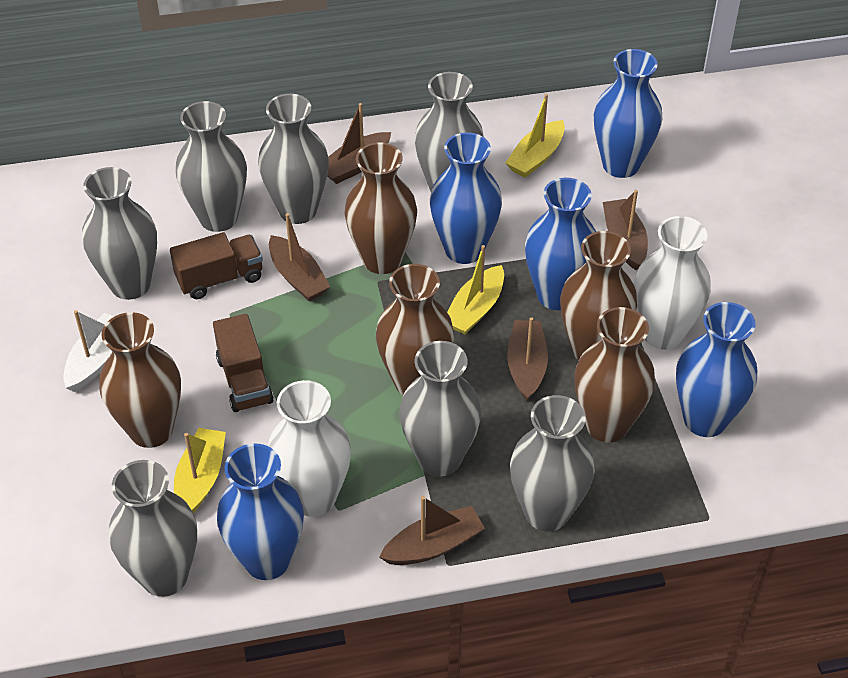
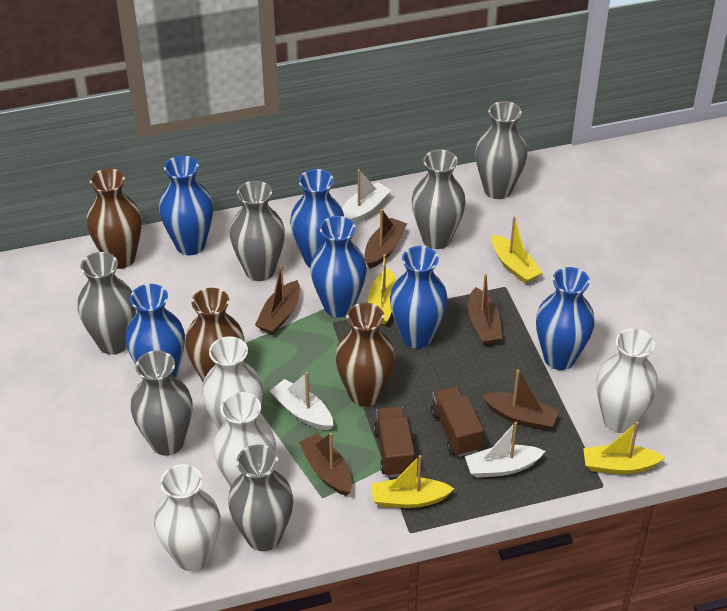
blue vase: 5 -> 6
brown vase: 5 -> 3
grey vase: 7 -> 6
white boat: 1 -> 3
white vase: 2 -> 4
yellow boat: 3 -> 4

